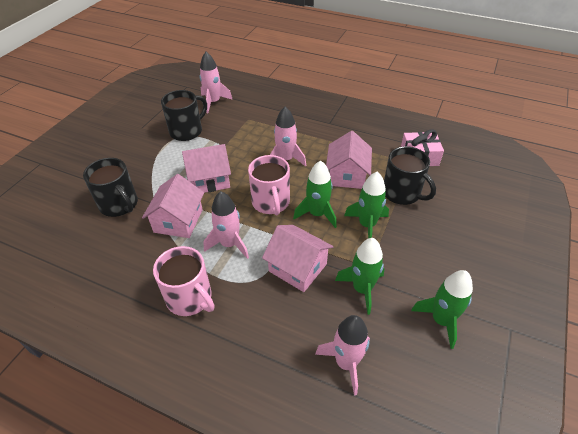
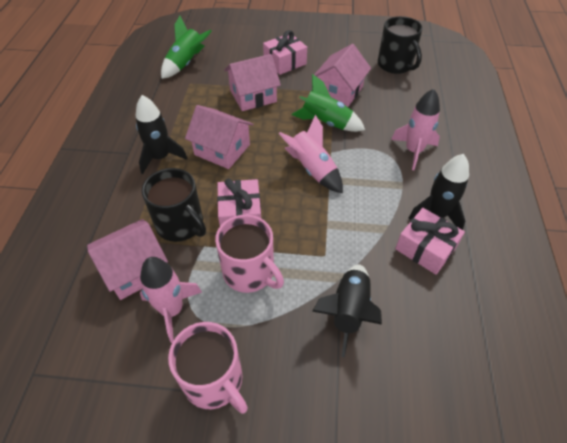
black mug: 3 -> 2
black rocket: 0 -> 3
green rocket: 4 -> 2
pink gift: 1 -> 3
pink rocket: 4 -> 3

